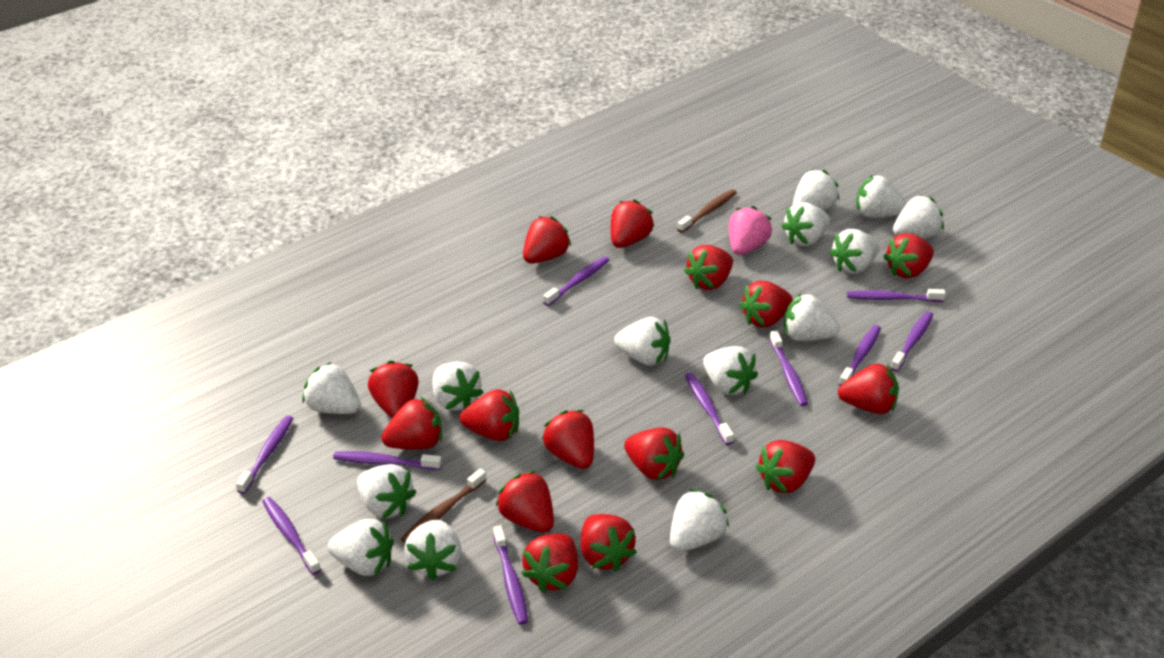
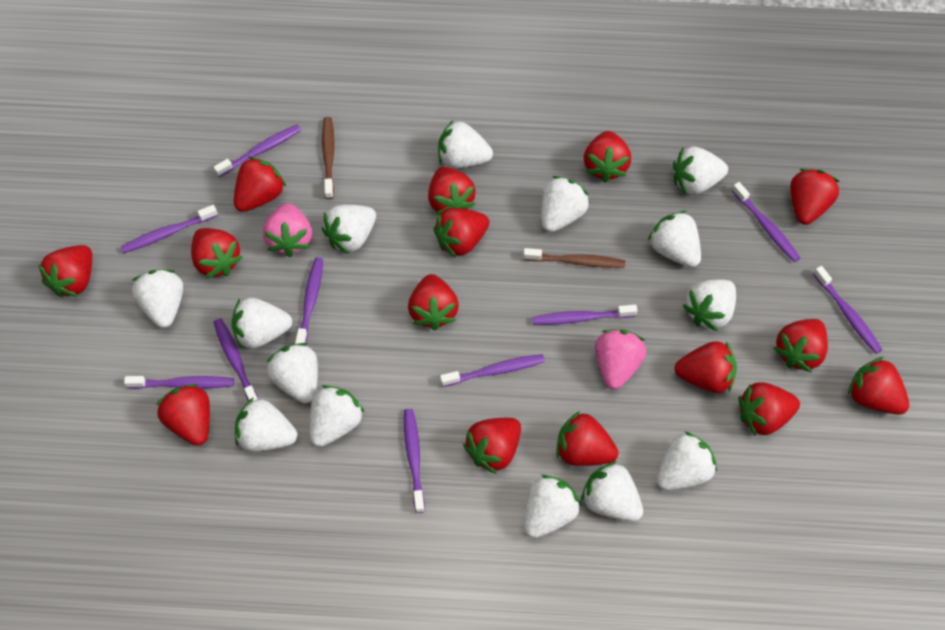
pink strawberry: 1 -> 2

